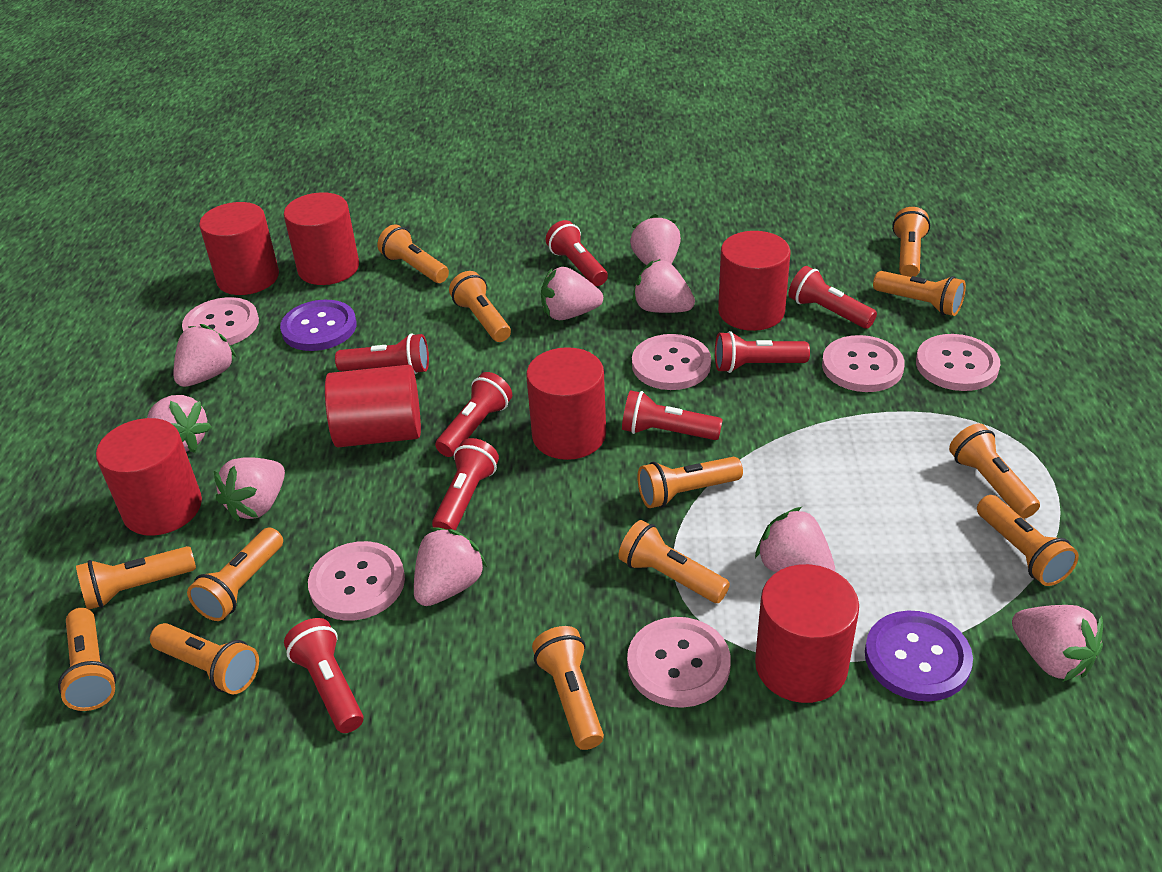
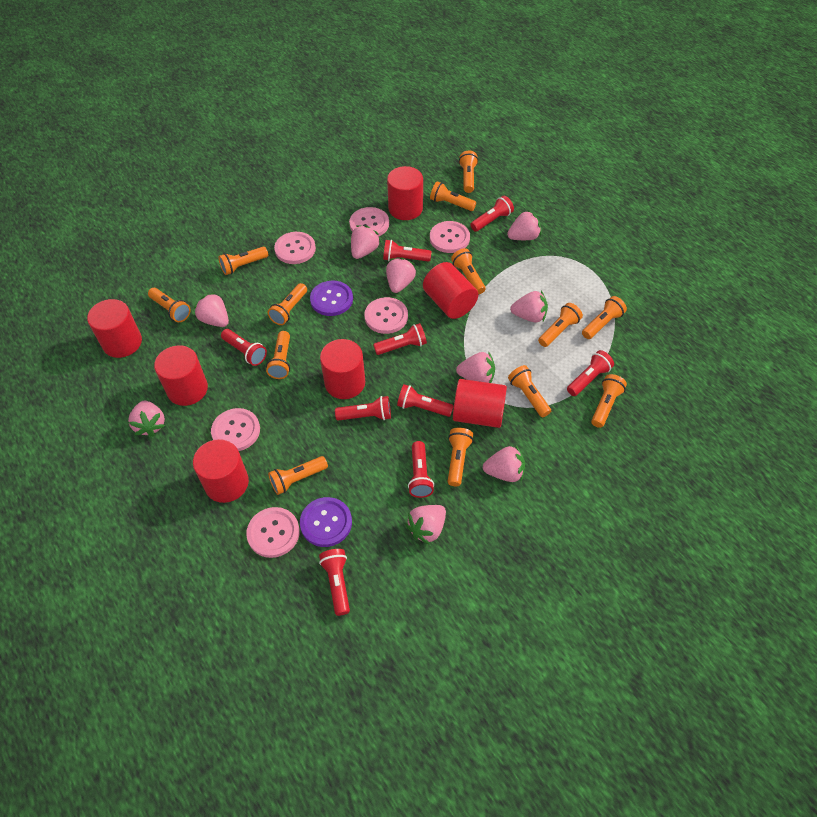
red flashlight: 8 -> 9

